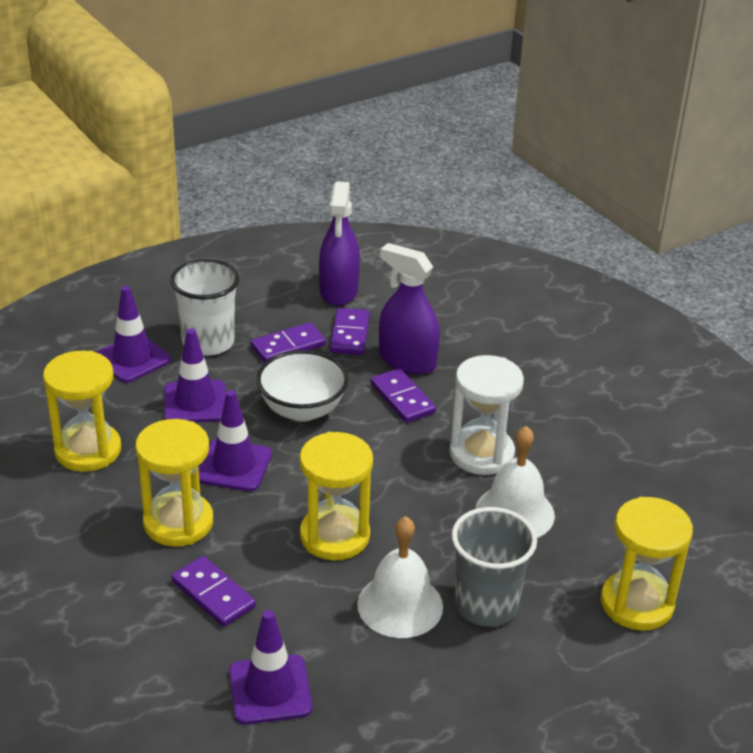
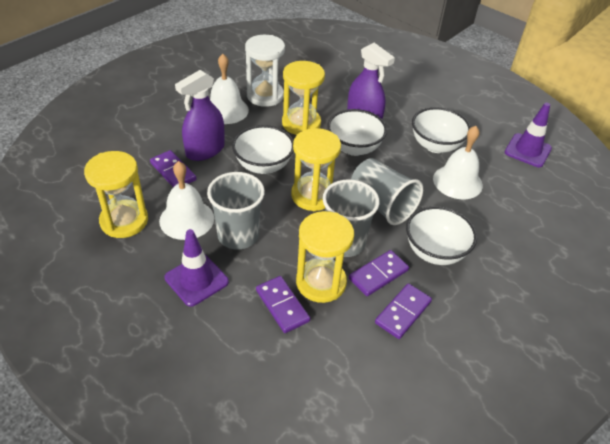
grey cup: 1 -> 3
purple traffic cone: 4 -> 2
white bell: 2 -> 3
white bowl: 1 -> 4
white cup: 1 -> 0

